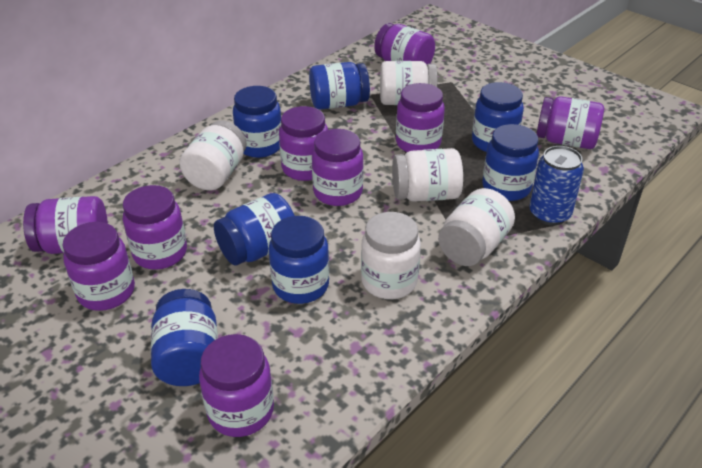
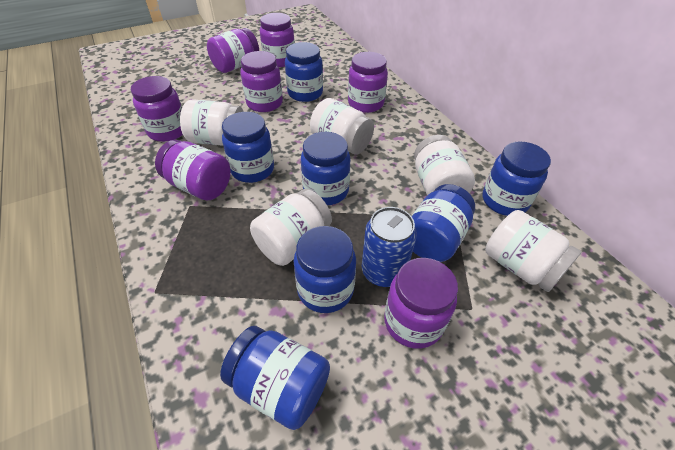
purple jar: 9 -> 7

